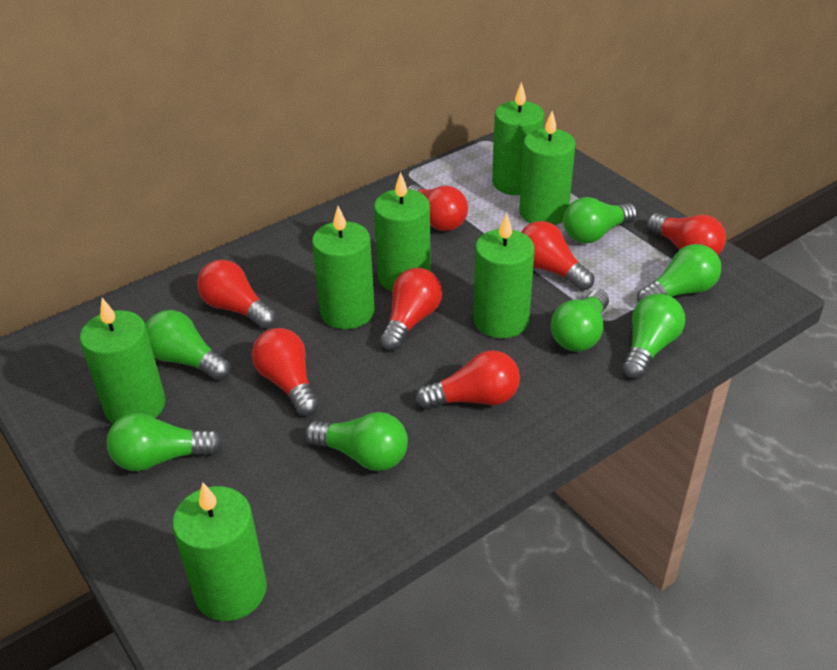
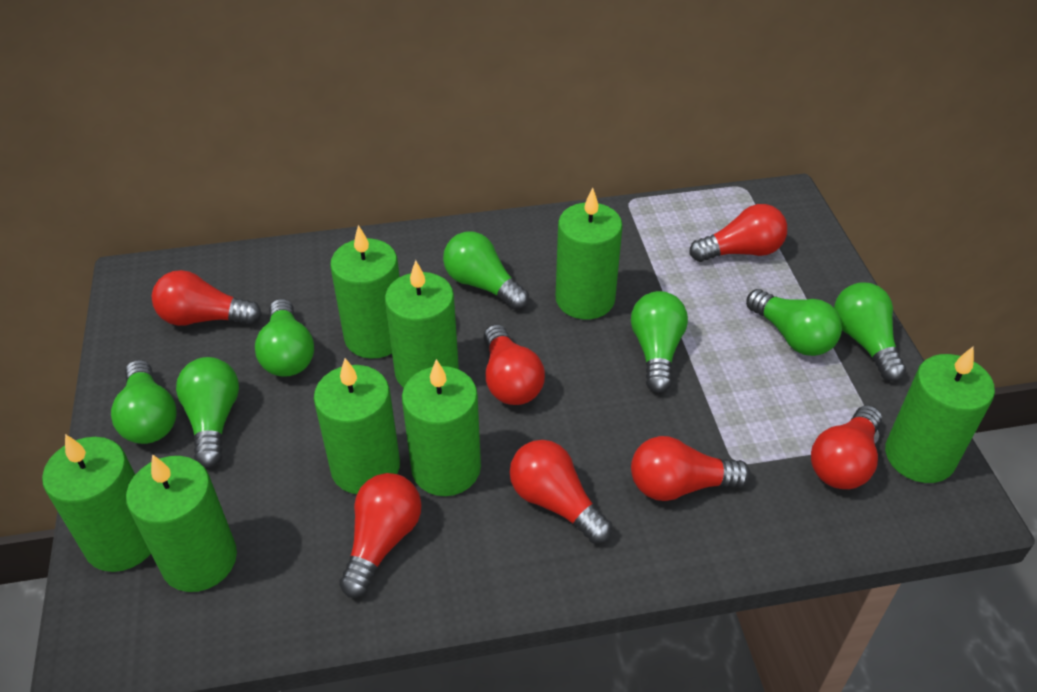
green candle: 7 -> 8

